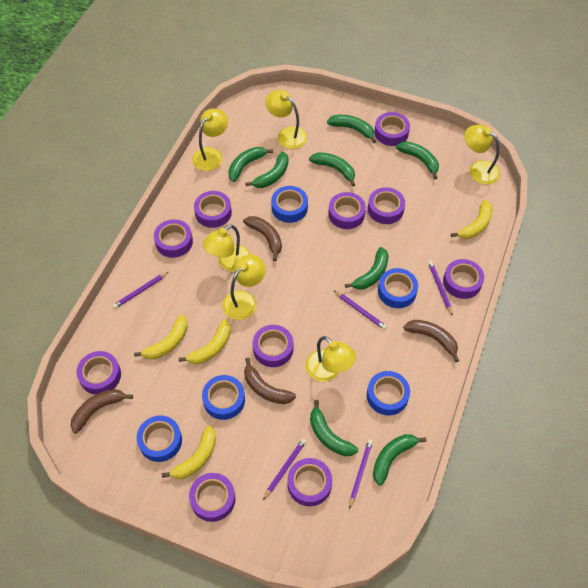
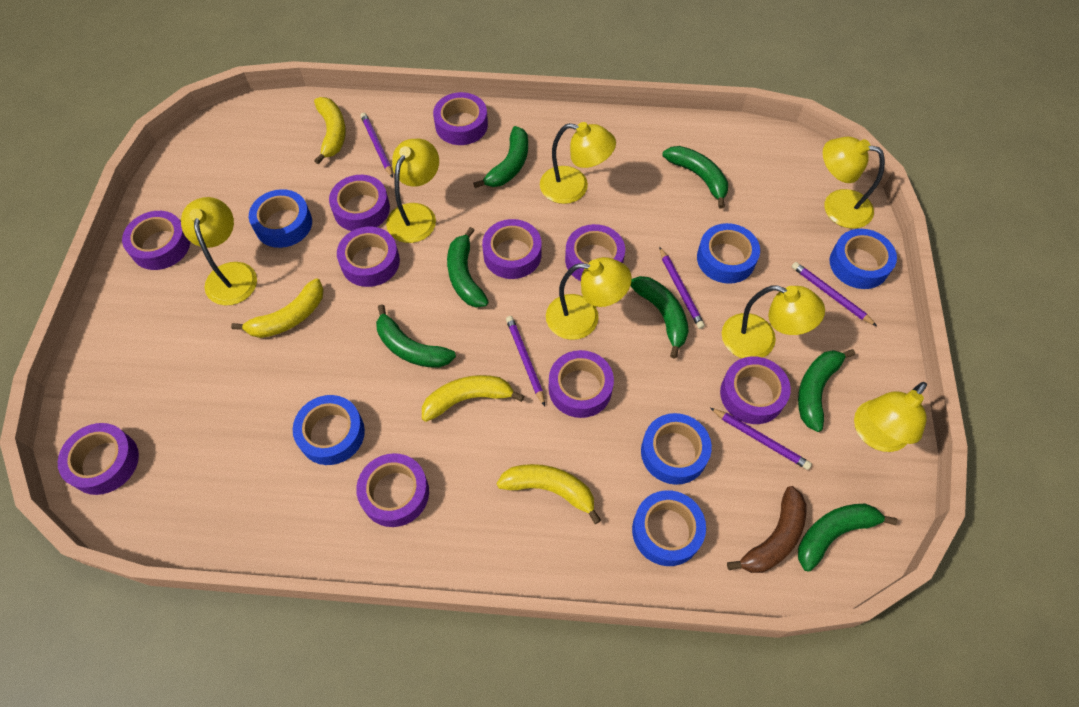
blue tape: 5 -> 6
brown banana: 4 -> 1
green banana: 8 -> 7
yellow lamp: 6 -> 7

